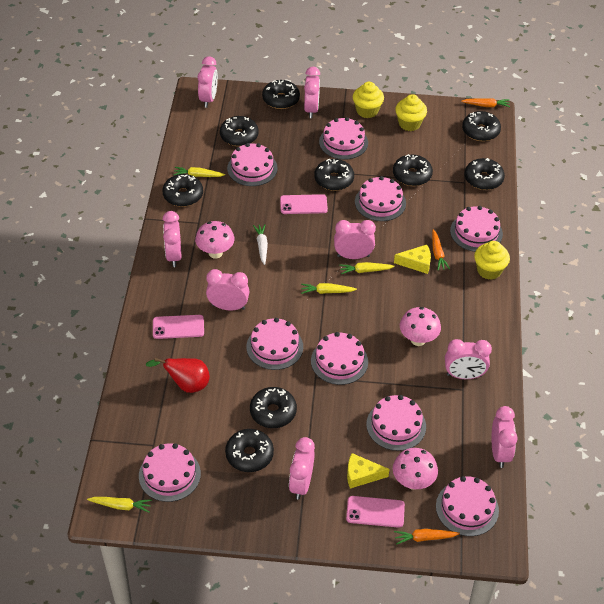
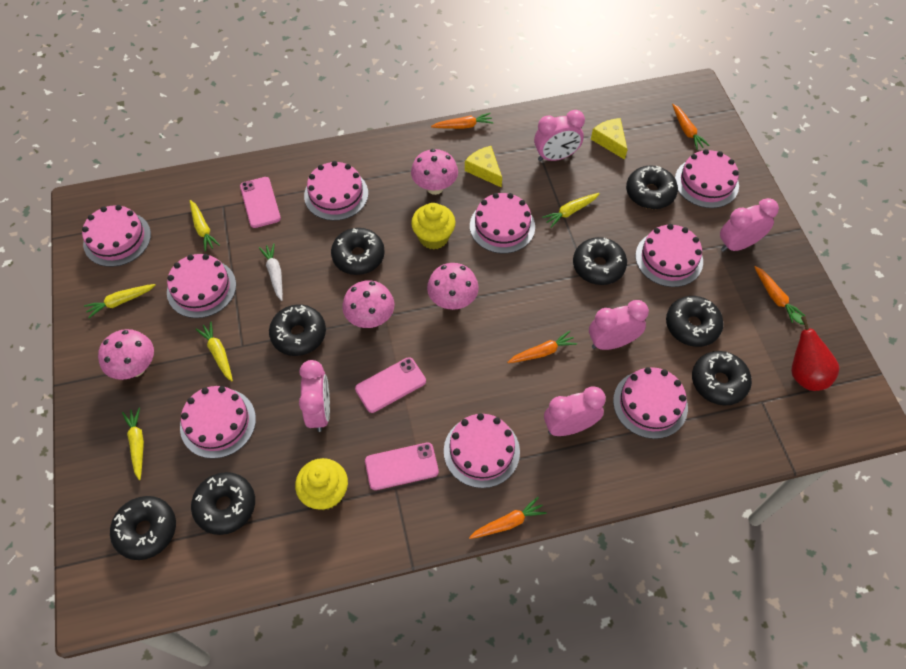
black donut: 9 -> 8
orange carrot: 3 -> 5
pink clock: 8 -> 5
pink mushroom: 3 -> 4
yellow carrot: 4 -> 5
yellow cupcake: 3 -> 2

